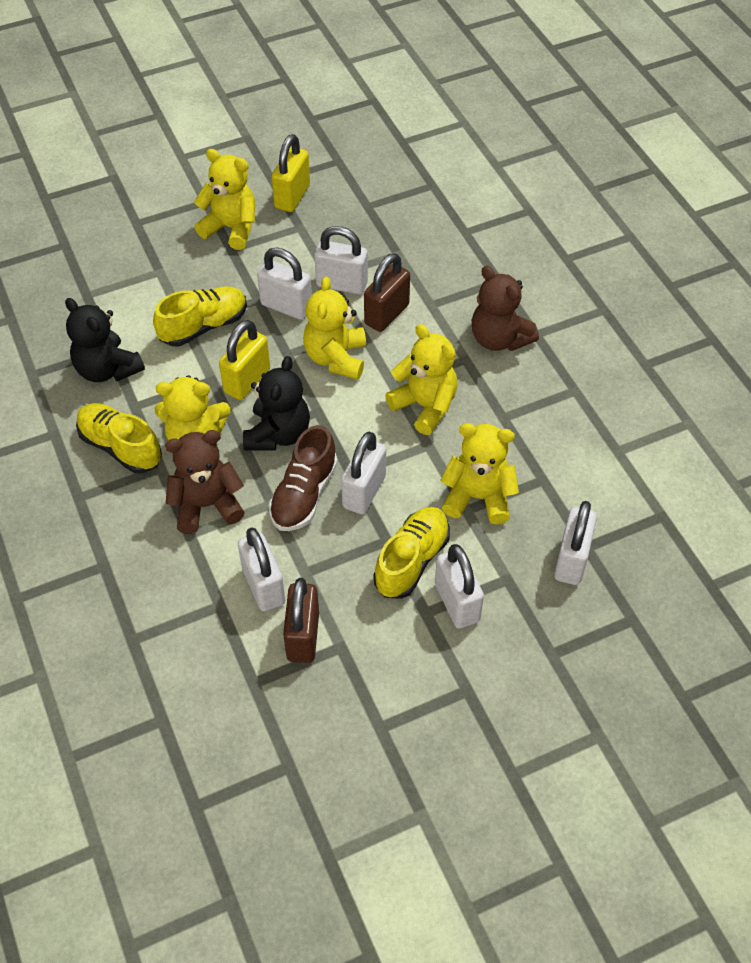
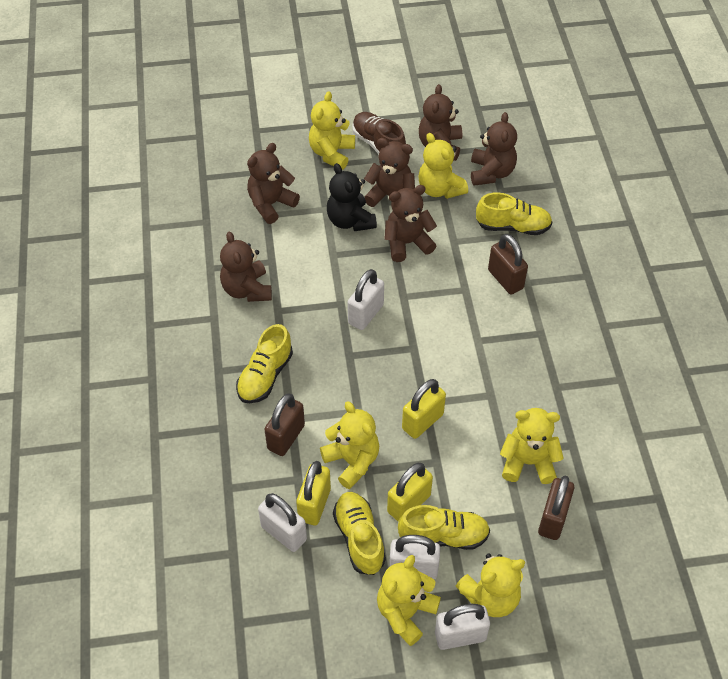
black teddy bear: 2 -> 1
brown padlock: 2 -> 3
brown teddy bear: 2 -> 6
white padlock: 6 -> 4
yellow padlock: 2 -> 3
yellow shoe: 3 -> 4
yellow teddy bear: 5 -> 6

